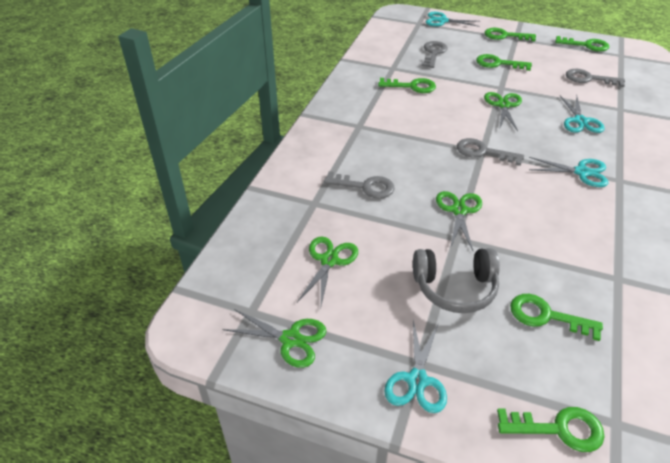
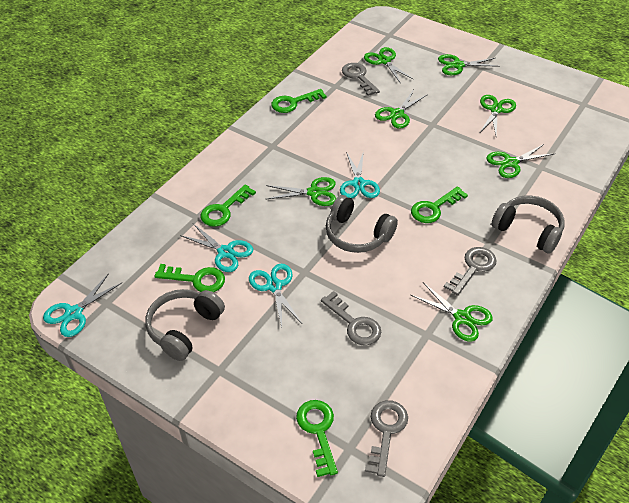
green key: 6 -> 5
green scissors: 4 -> 7
grey headphones: 1 -> 3

